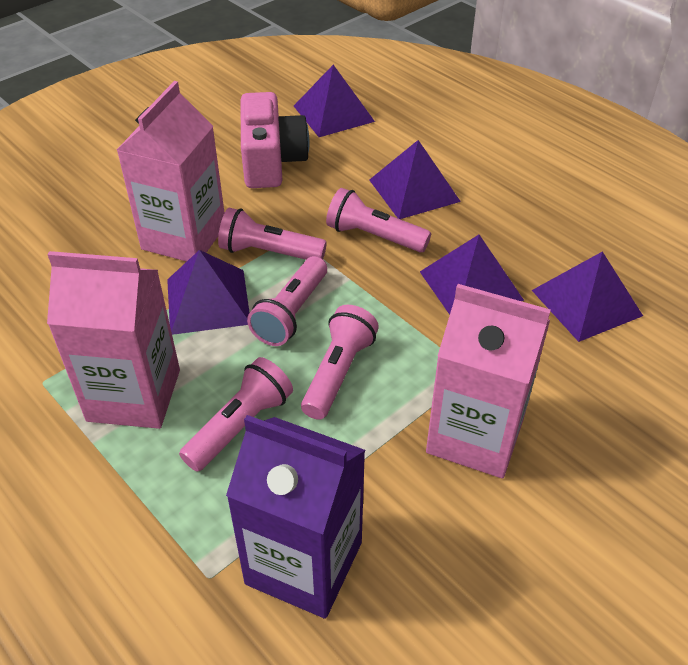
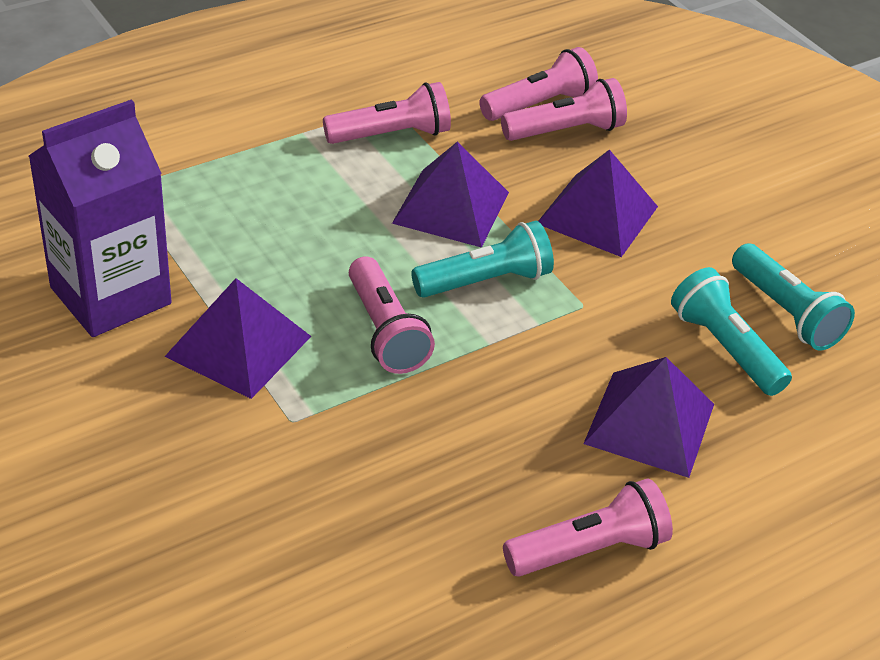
pink camera: 1 -> 0
pink carton: 3 -> 0
purple pyramid: 5 -> 4
turquoise flashlight: 0 -> 3

